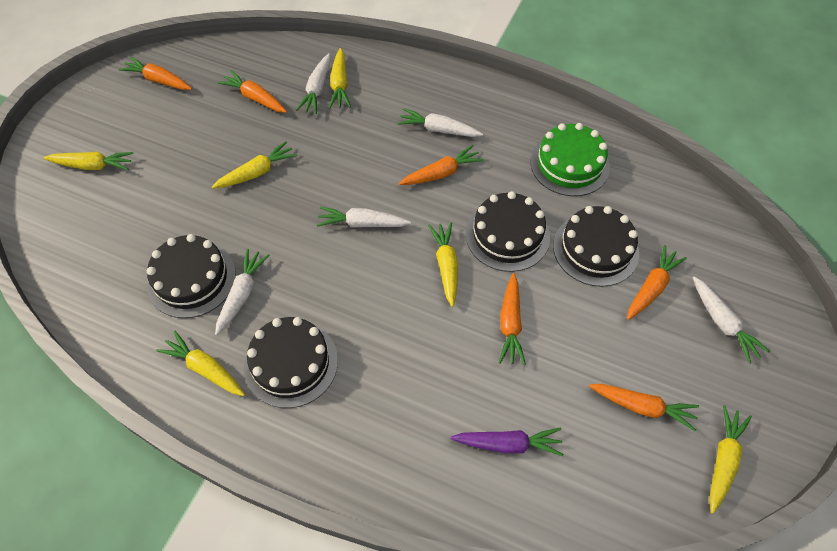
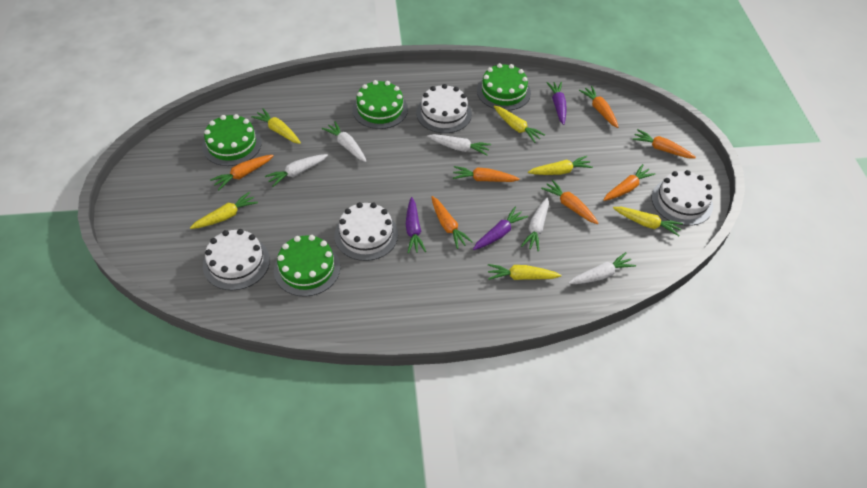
black cake: 4 -> 0
green cake: 1 -> 4
orange carrot: 6 -> 7
purple carrot: 1 -> 3
white cake: 0 -> 4

